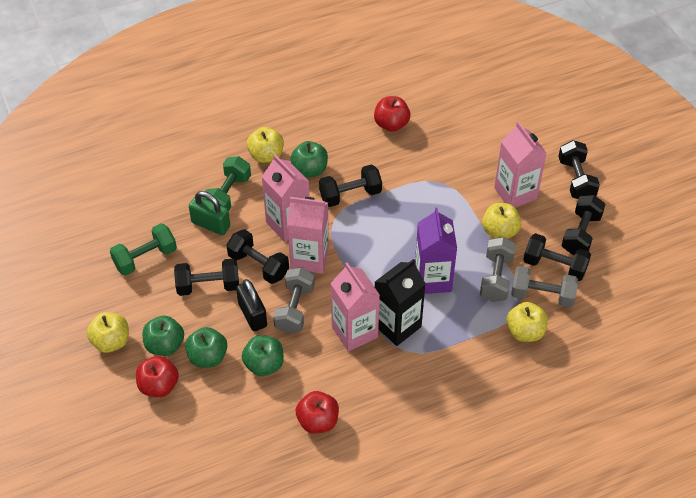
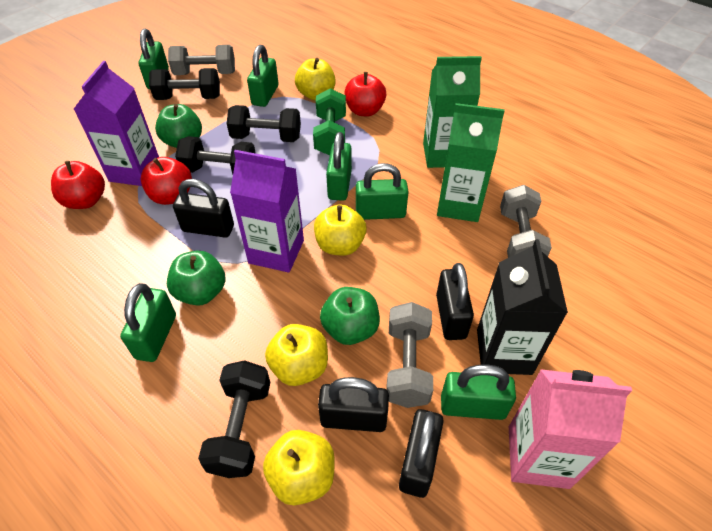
black dumbbell: 6 -> 4
black padlock: 1 -> 4
green apple: 4 -> 3
green carton: 0 -> 2
green dumbbell: 2 -> 1
green padlock: 1 -> 6
pink carton: 4 -> 1
purple carton: 1 -> 2

